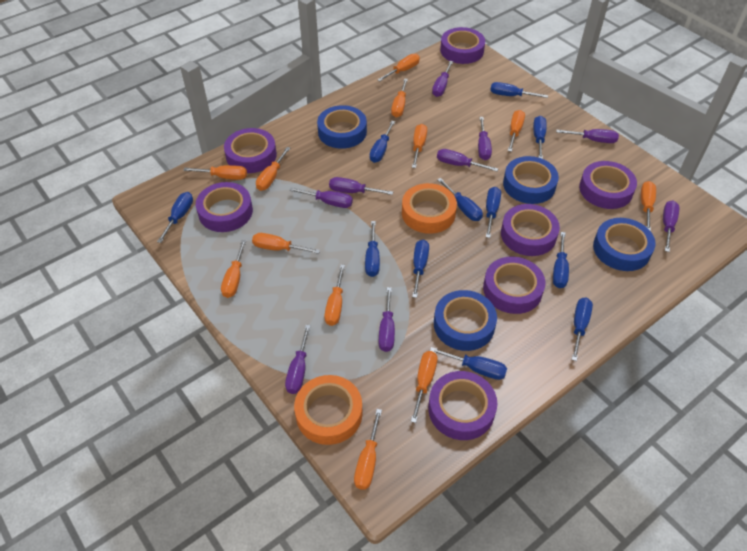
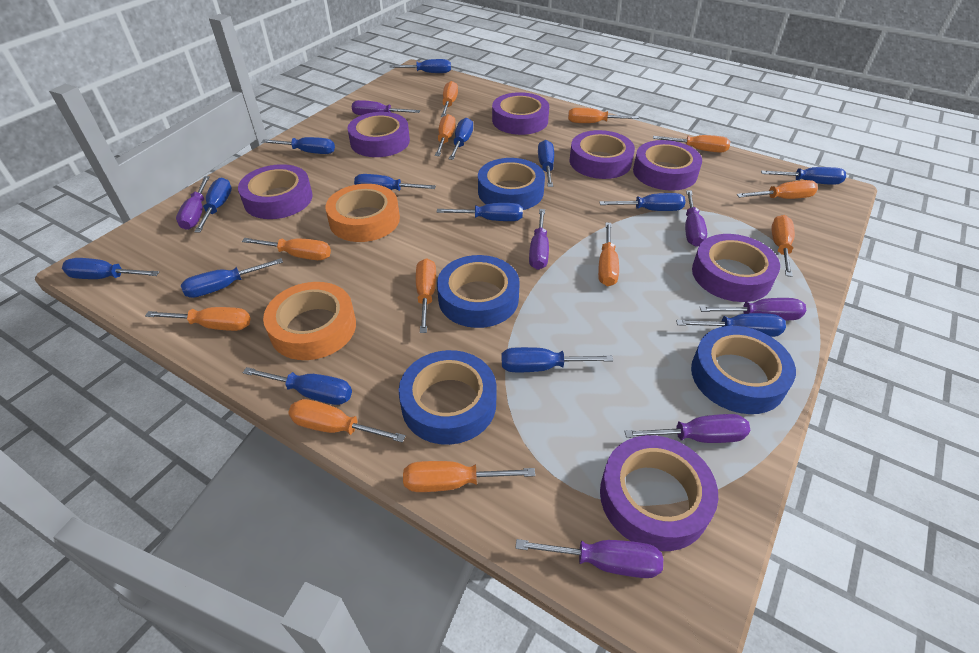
blue screwdriver: 11 -> 14
purple screwdriver: 9 -> 7

